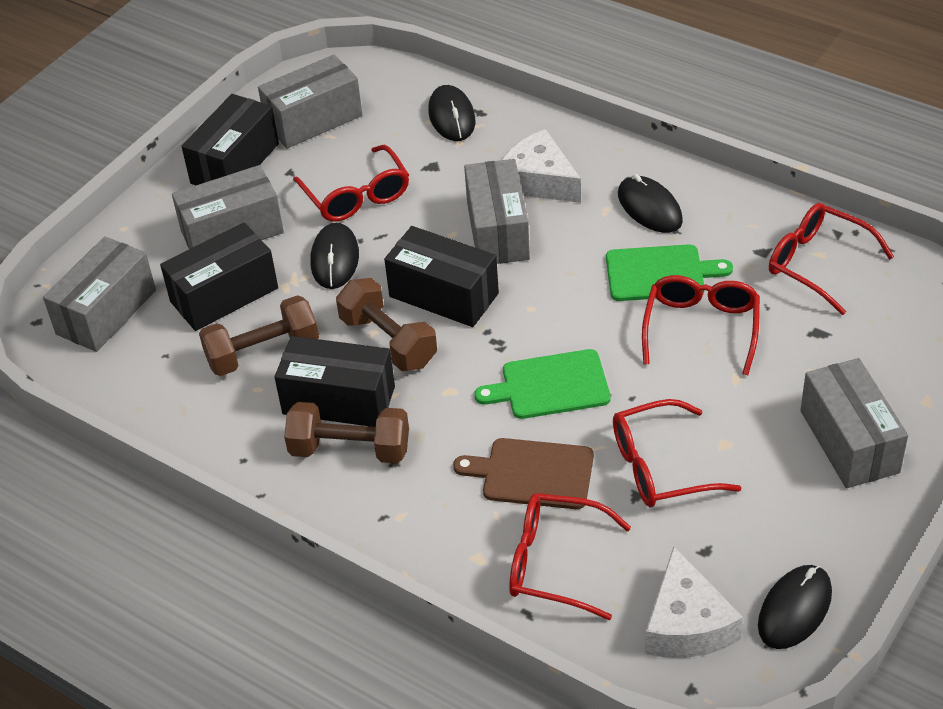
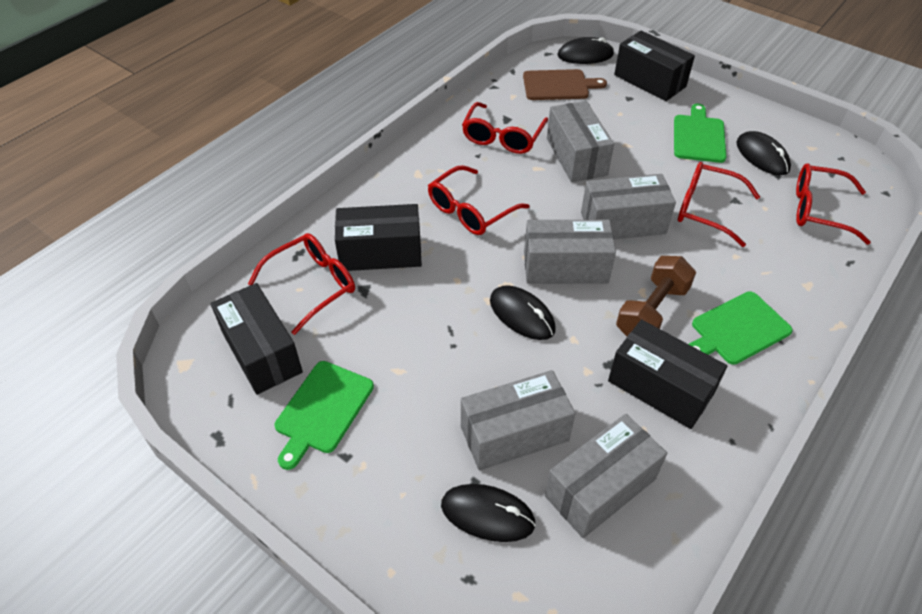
brown dumbbell: 3 -> 1
green cutting board: 2 -> 3
white cheese: 2 -> 0

